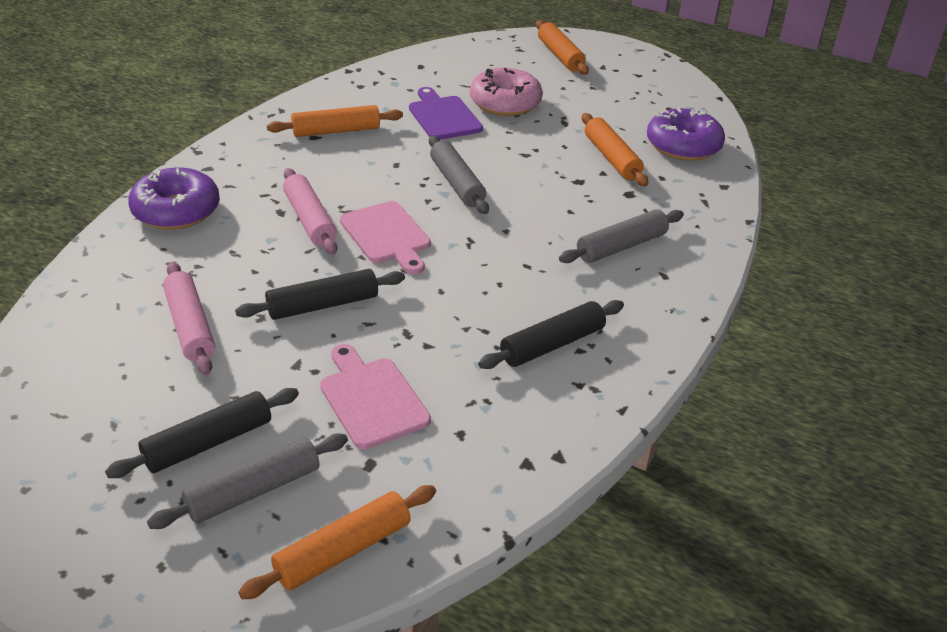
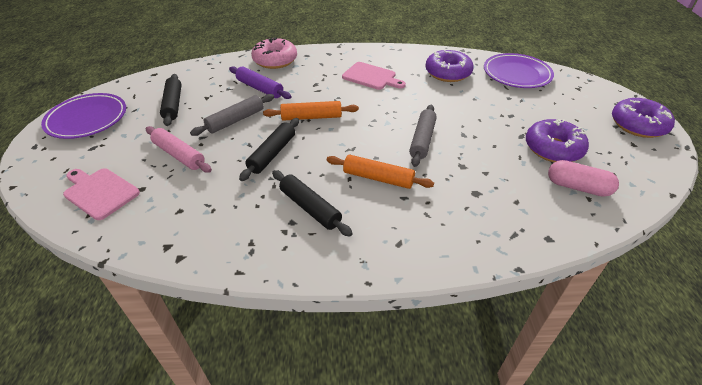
grey rolling pin: 3 -> 2
orange rolling pin: 4 -> 2
pink capsule: 0 -> 1
pink rolling pin: 2 -> 1
purple cutting board: 1 -> 0
purple donut: 2 -> 3
purple plate: 0 -> 2
purple rolling pin: 0 -> 1

